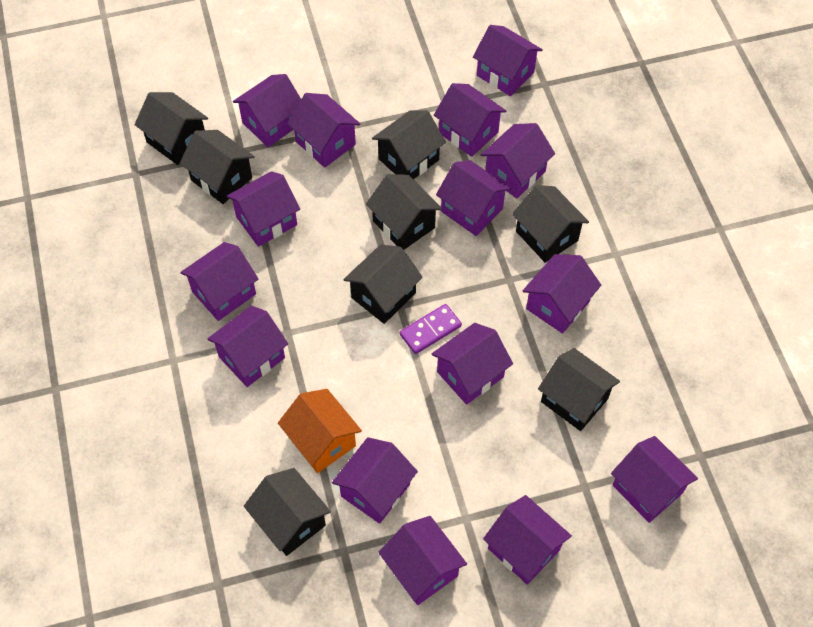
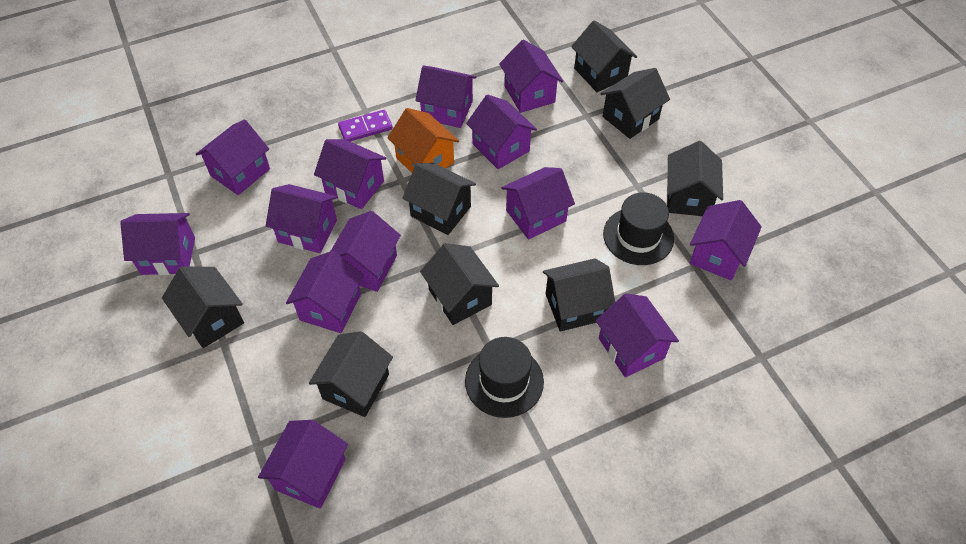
black hat: 0 -> 2
purple house: 15 -> 13

